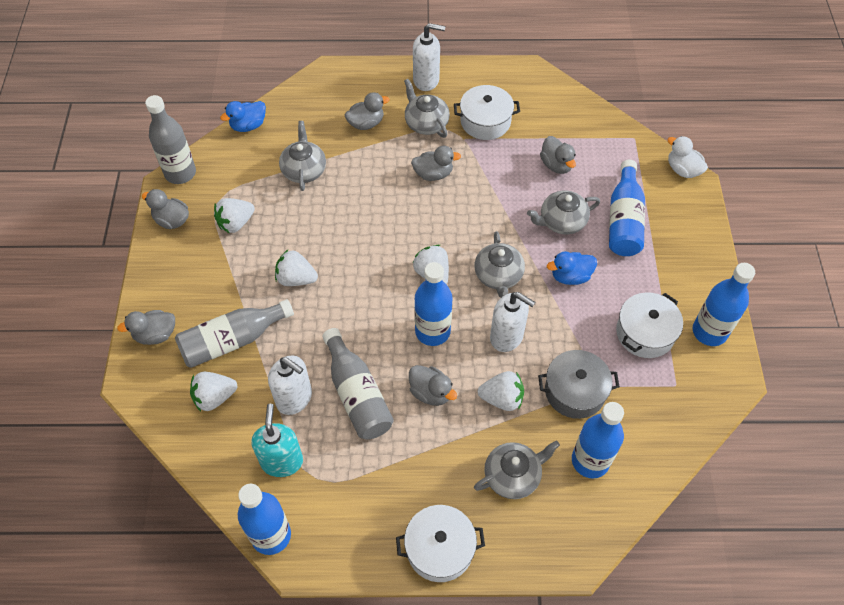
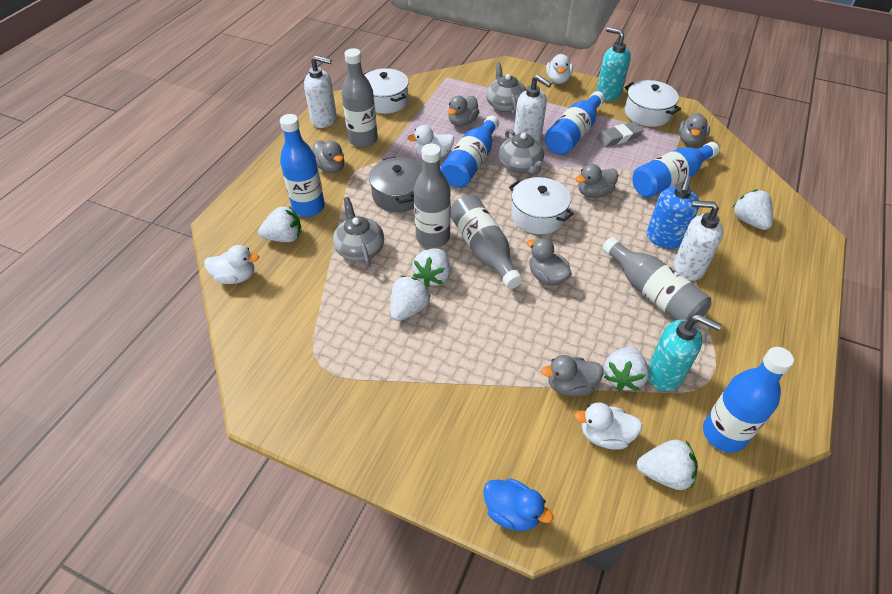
blue duck: 2 -> 1
blue soap dispenser: 0 -> 1
grey bottle: 3 -> 4
grey eraser: 0 -> 1
grey teapot: 5 -> 3
turquoise soap dispenser: 1 -> 2
white duck: 1 -> 4
white strawberry: 5 -> 6

